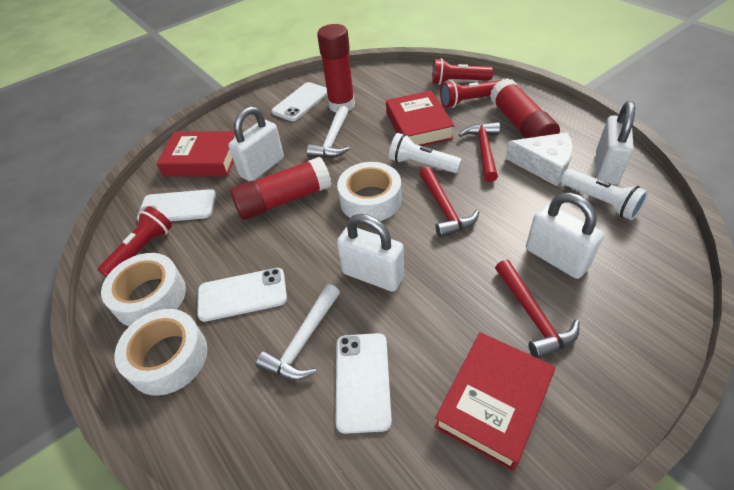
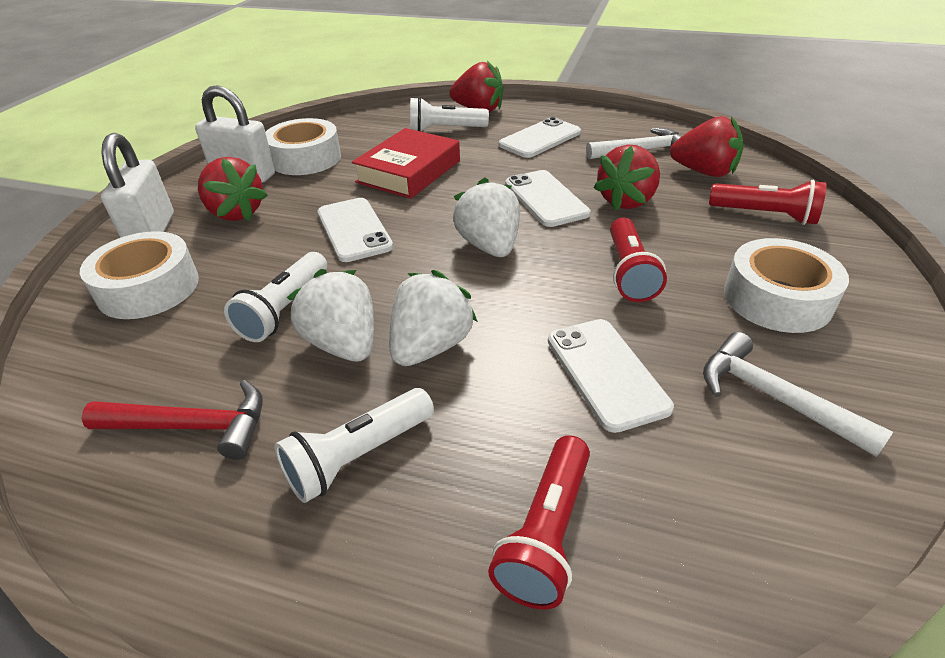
red book: 3 -> 1
red glue stick: 3 -> 0
red hammer: 3 -> 1
red strawberry: 0 -> 4
white cheese: 1 -> 0
white flashlight: 2 -> 3
white padlock: 4 -> 2
white strawberry: 0 -> 3

